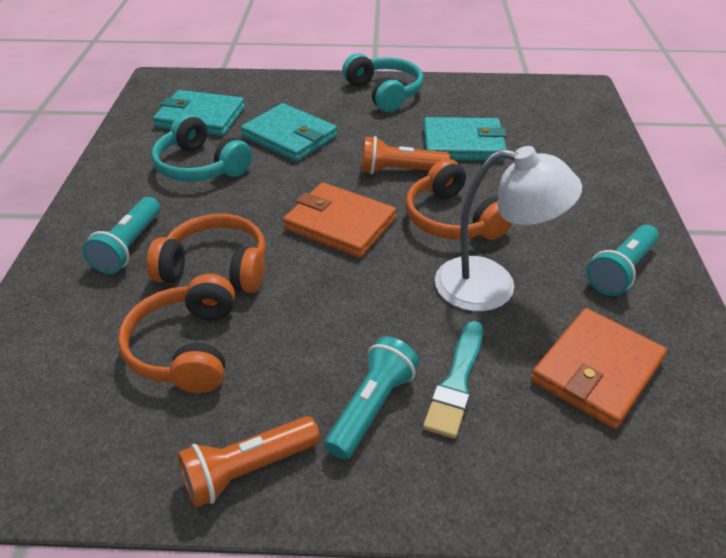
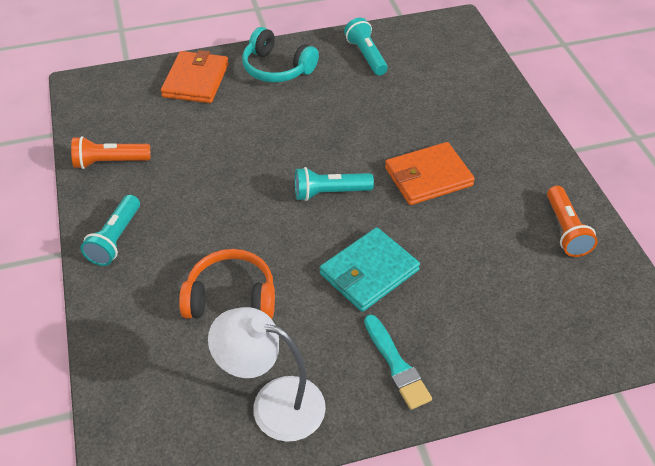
orange headphones: 3 -> 1
turquoise headphones: 2 -> 1
turquoise wallet: 3 -> 1

